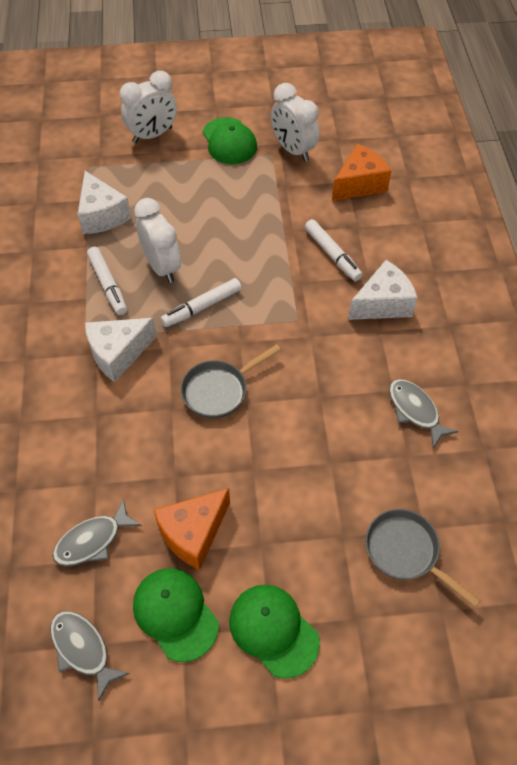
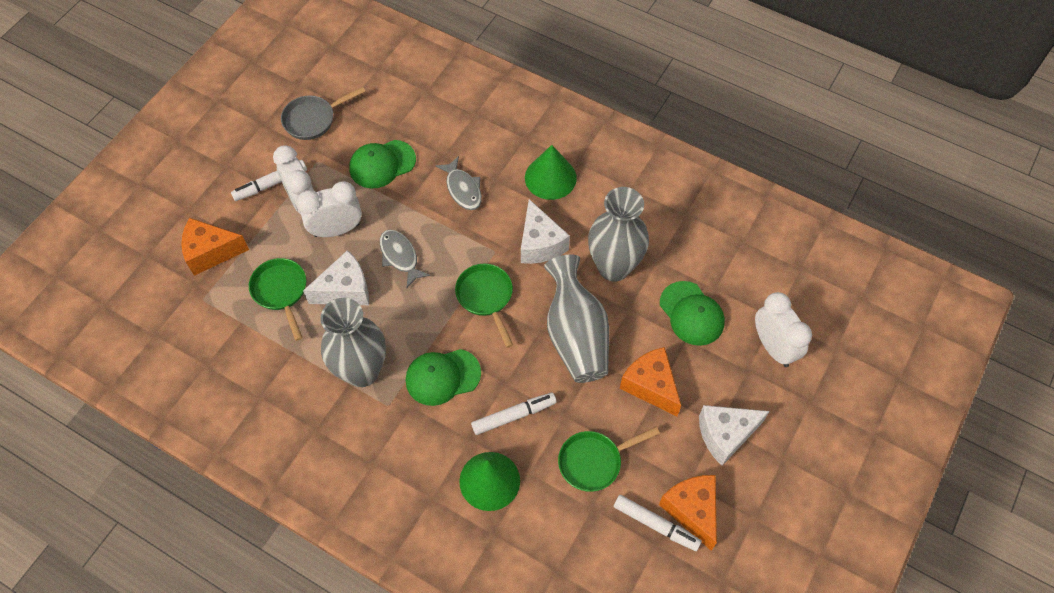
green cone: 0 -> 2
green pan: 0 -> 3
grey fish: 3 -> 2
grey pan: 2 -> 1
grey vase: 0 -> 3
orange cheese: 2 -> 3

